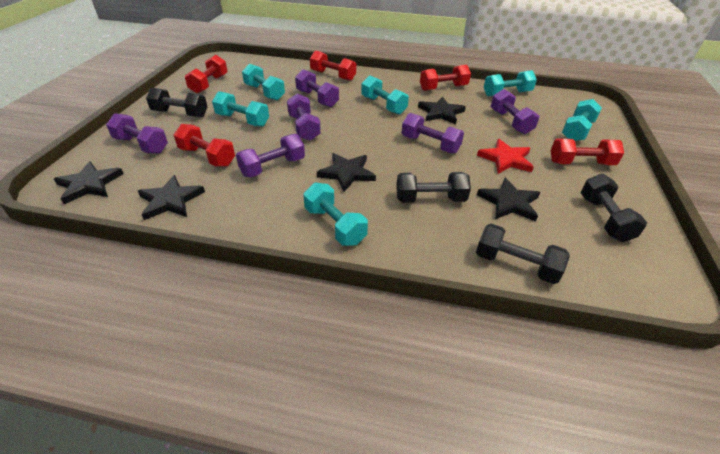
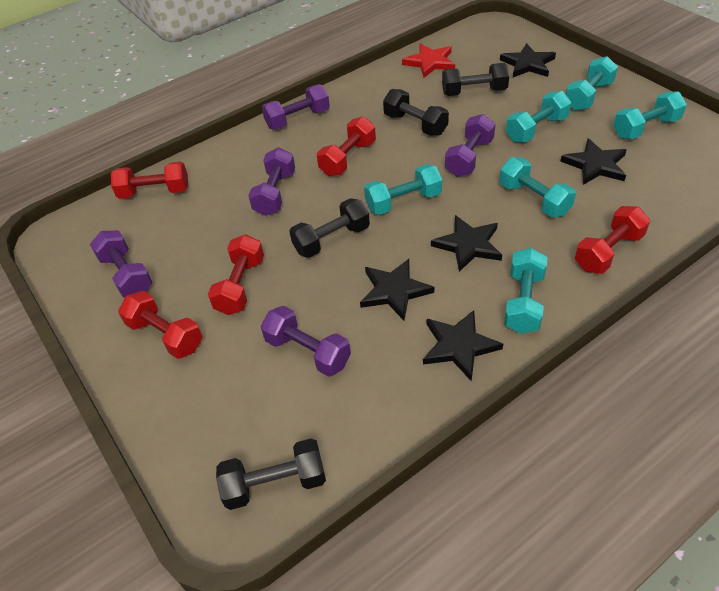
purple dumbbell: 6 -> 5

